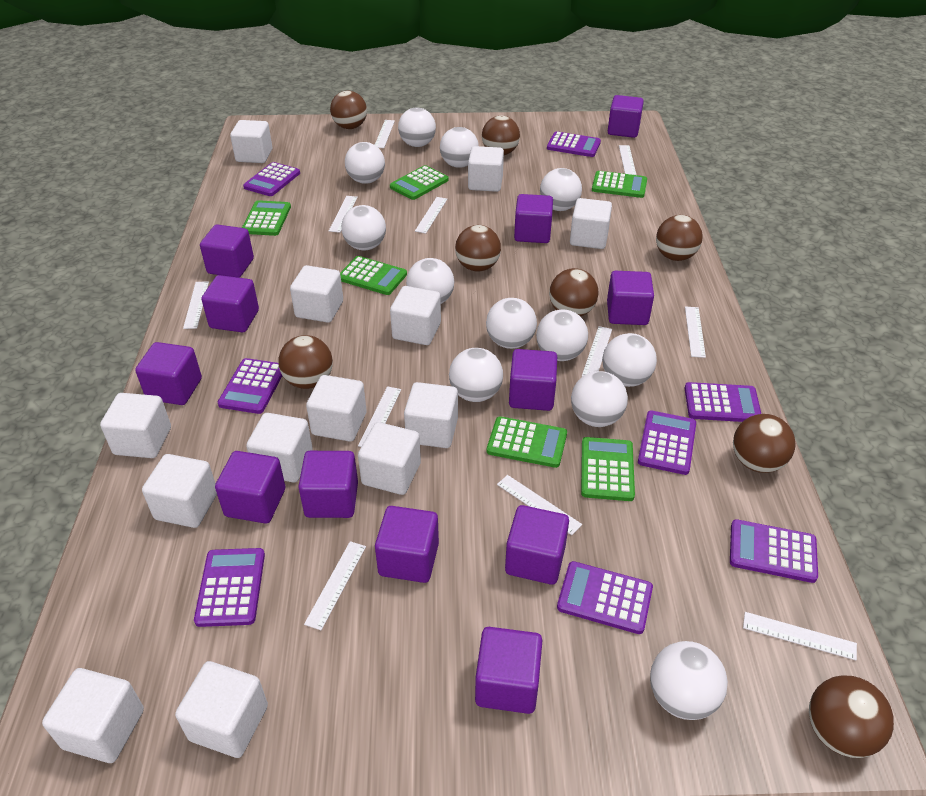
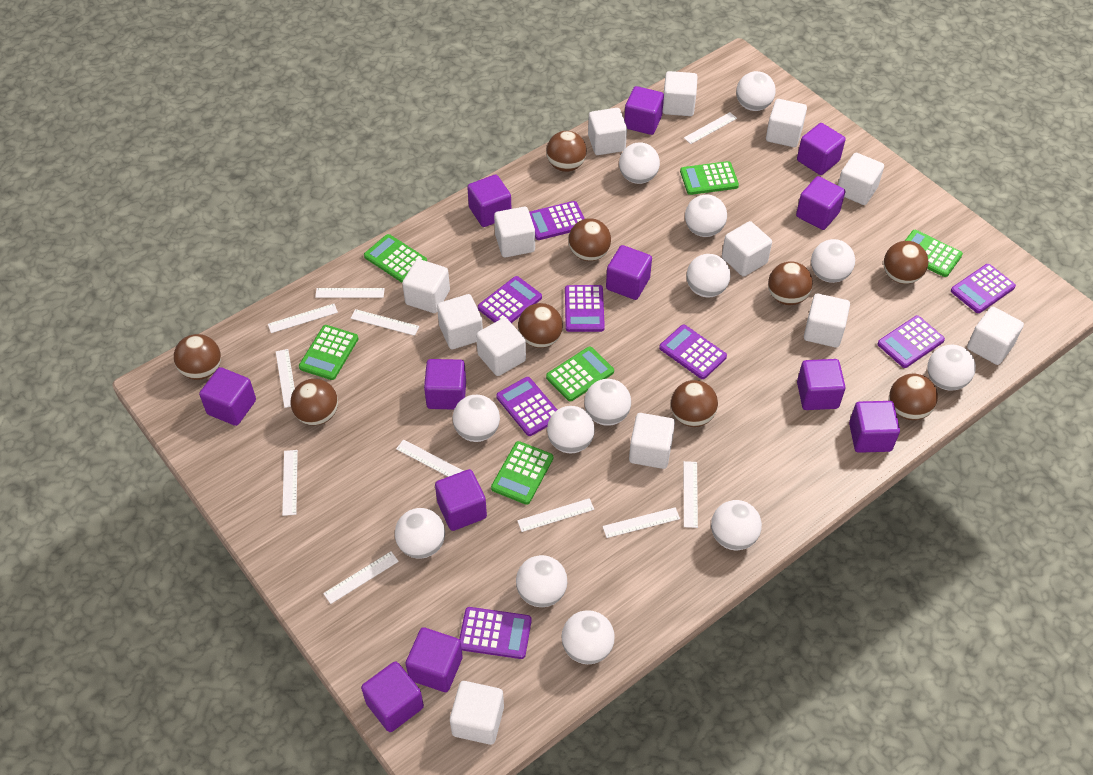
brown ball: 8 -> 9
white ball: 12 -> 13

